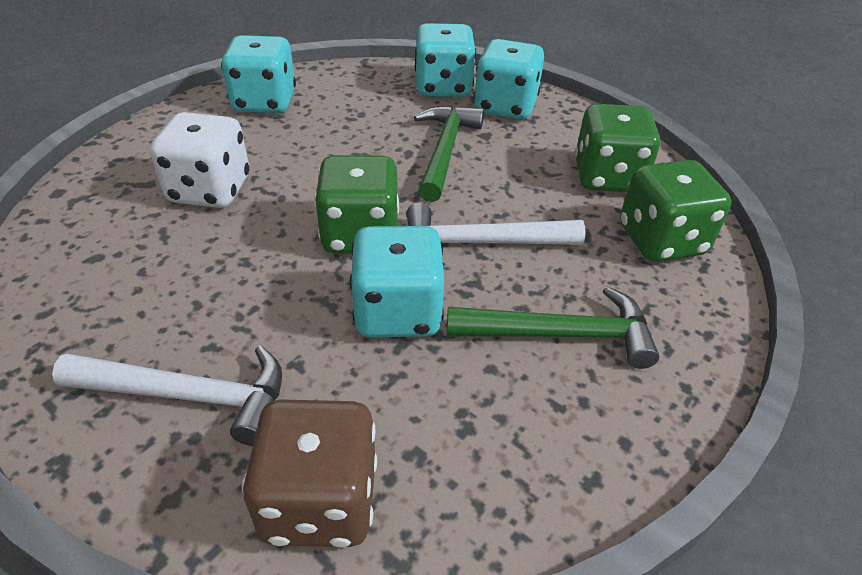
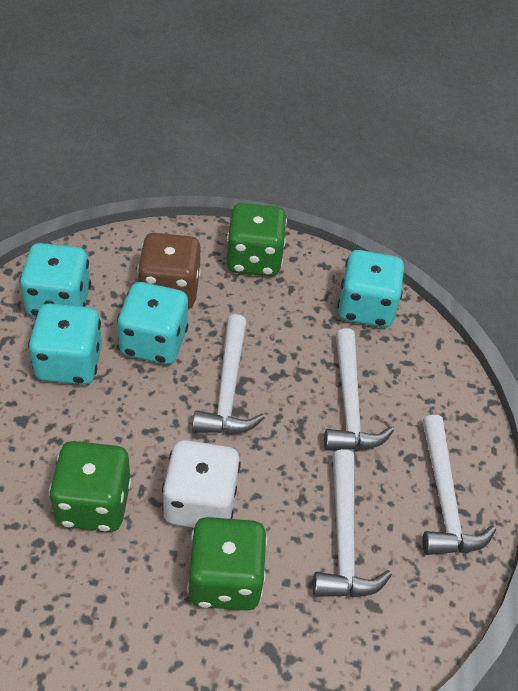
green hammer: 2 -> 0
white hammer: 2 -> 4

